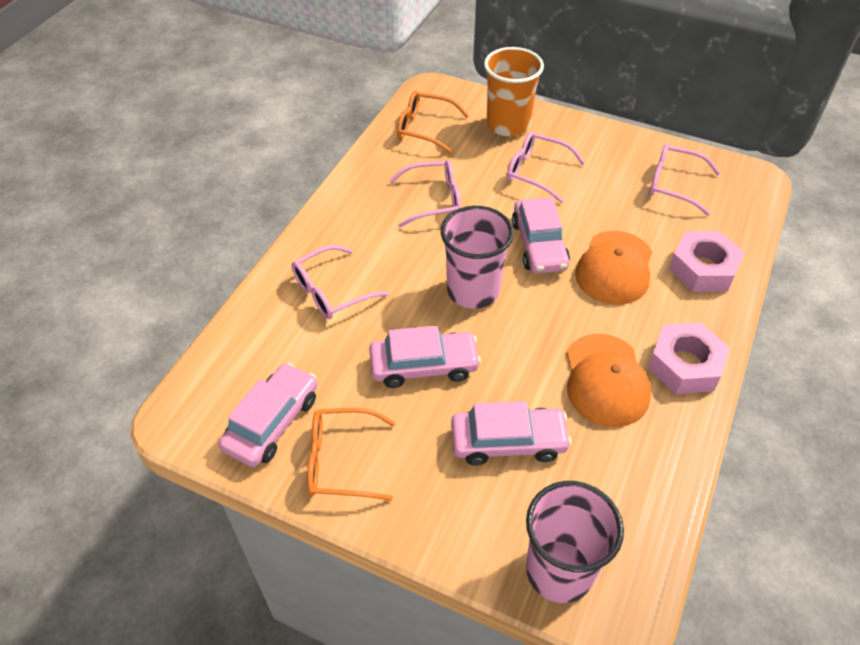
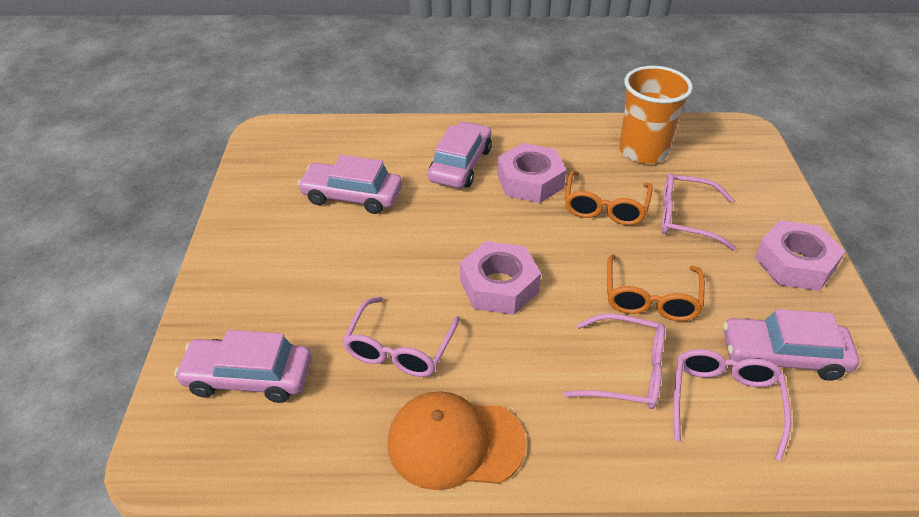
orange cap: 2 -> 1
pink cup: 2 -> 0
pink nut: 2 -> 3

